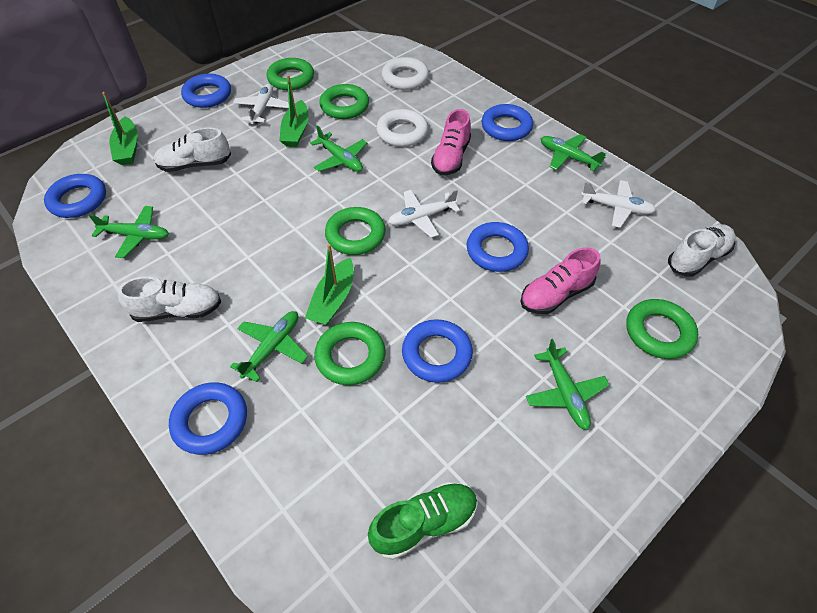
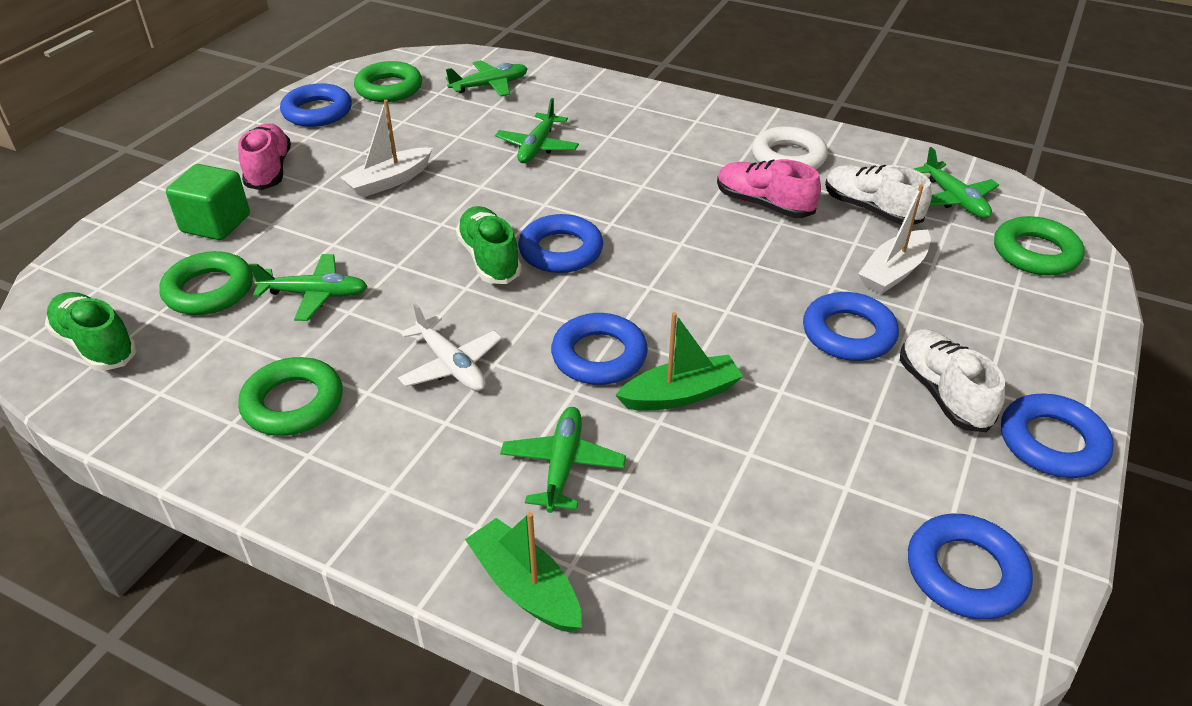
green boat: 3 -> 2
green cube: 0 -> 1
green ring: 5 -> 4
green shoe: 1 -> 2
white boat: 0 -> 2
white plane: 3 -> 1
white ring: 2 -> 1
white shoe: 3 -> 2

